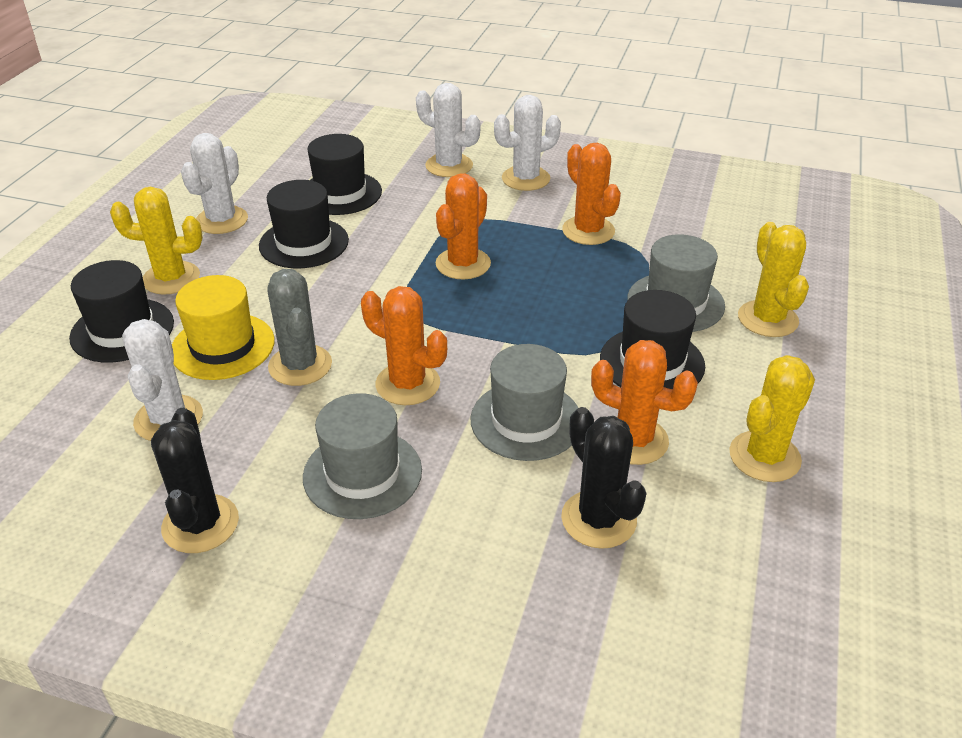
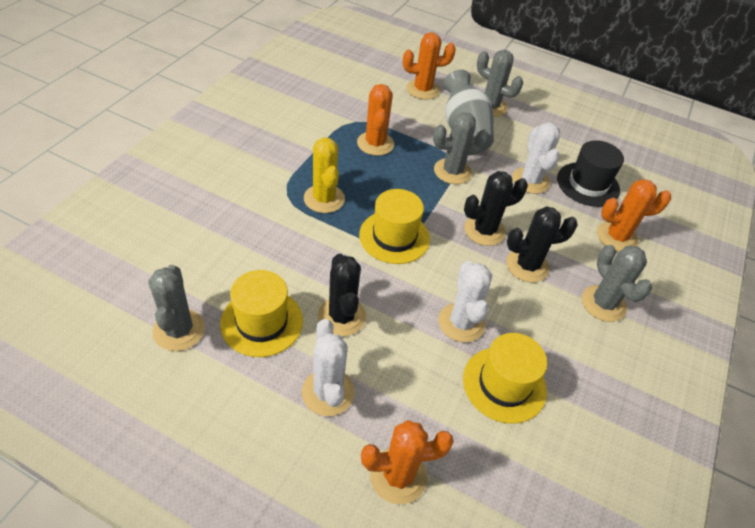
black cactus: 2 -> 3
black hat: 4 -> 1
grey cactus: 1 -> 4
grey hat: 3 -> 0
grey vase: 0 -> 1
white cactus: 4 -> 3
yellow cactus: 3 -> 1
yellow hat: 1 -> 3

